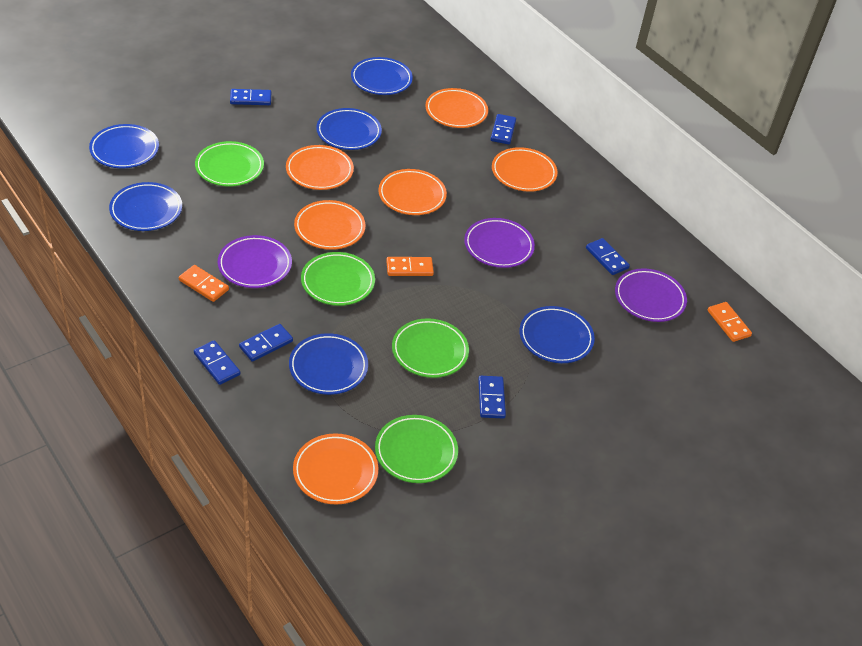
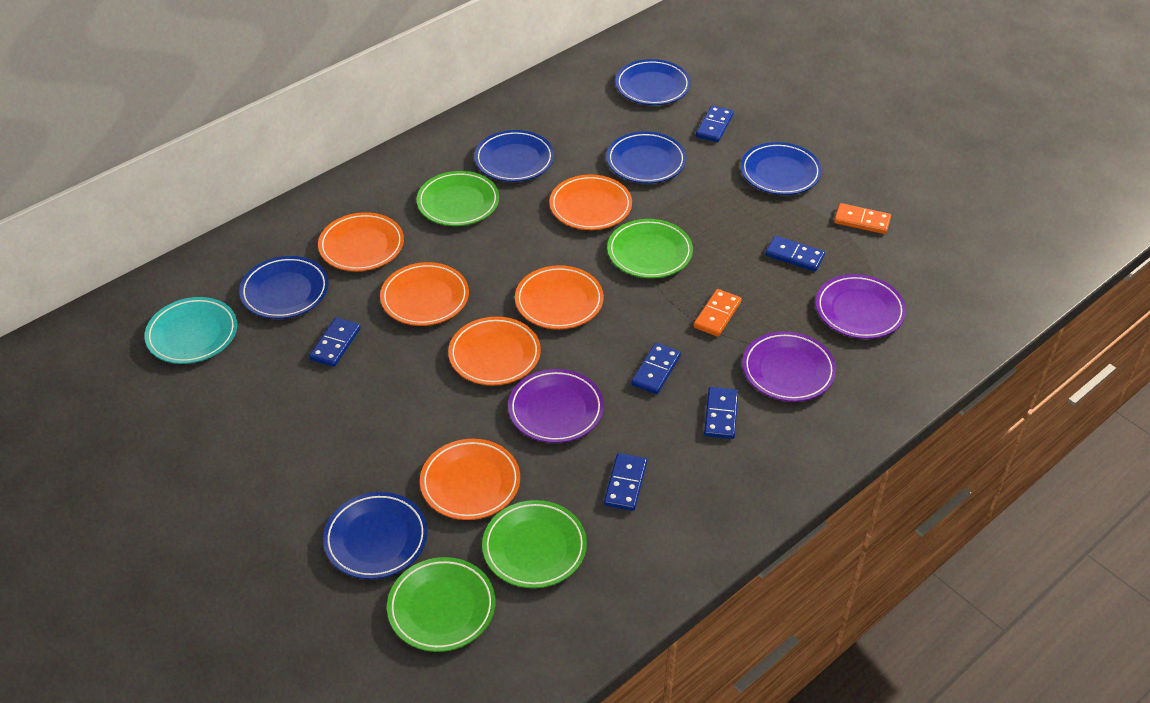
orange domino: 3 -> 2
turquoise plate: 0 -> 1

